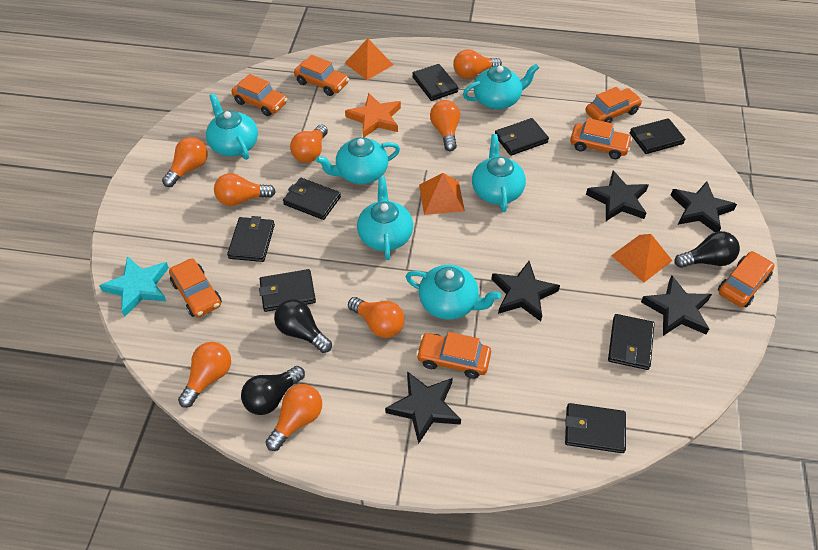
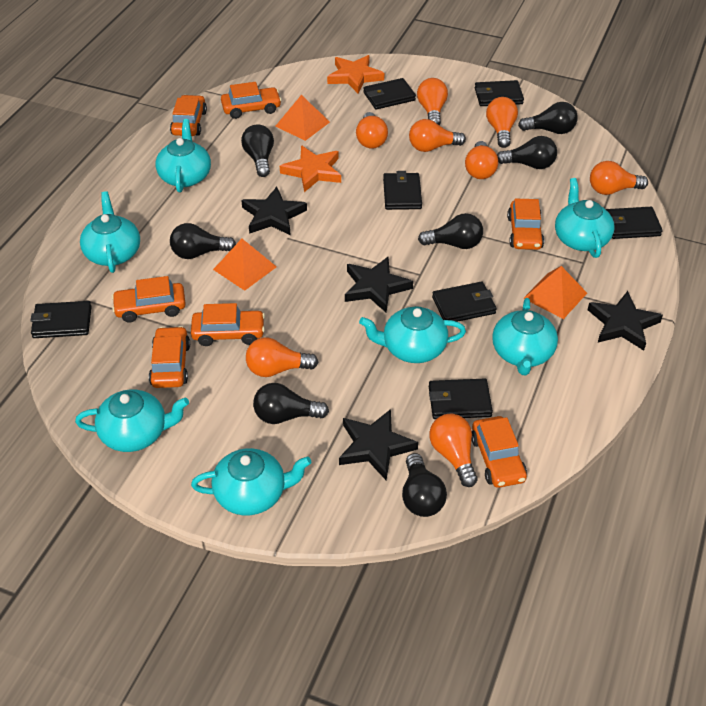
black light bulb: 3 -> 7
black star: 5 -> 4
black wallet: 8 -> 7
orange star: 1 -> 2
turquoise star: 1 -> 0
turquoise teapot: 6 -> 7

